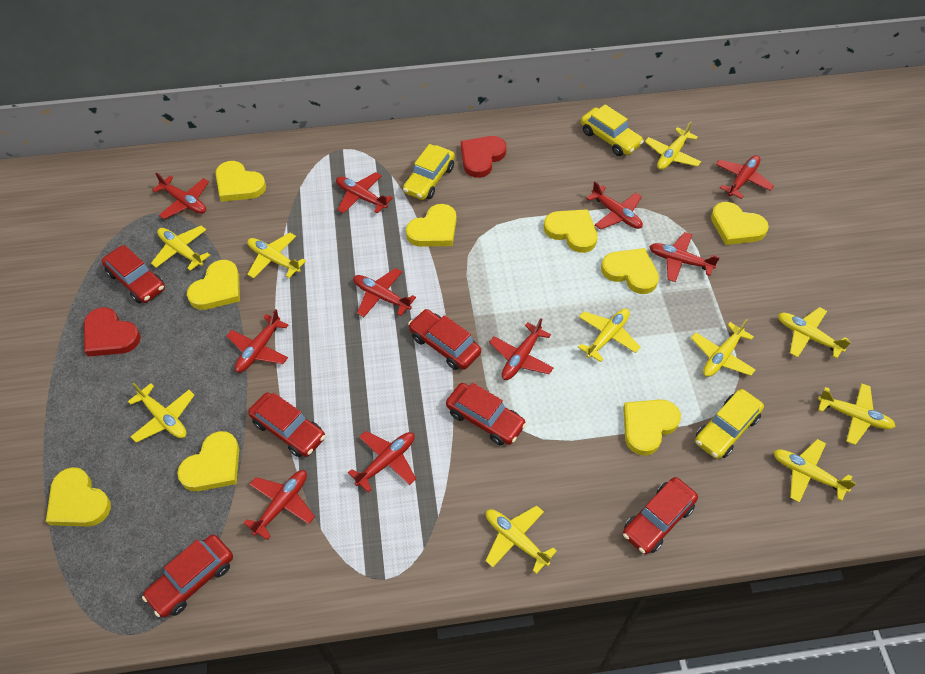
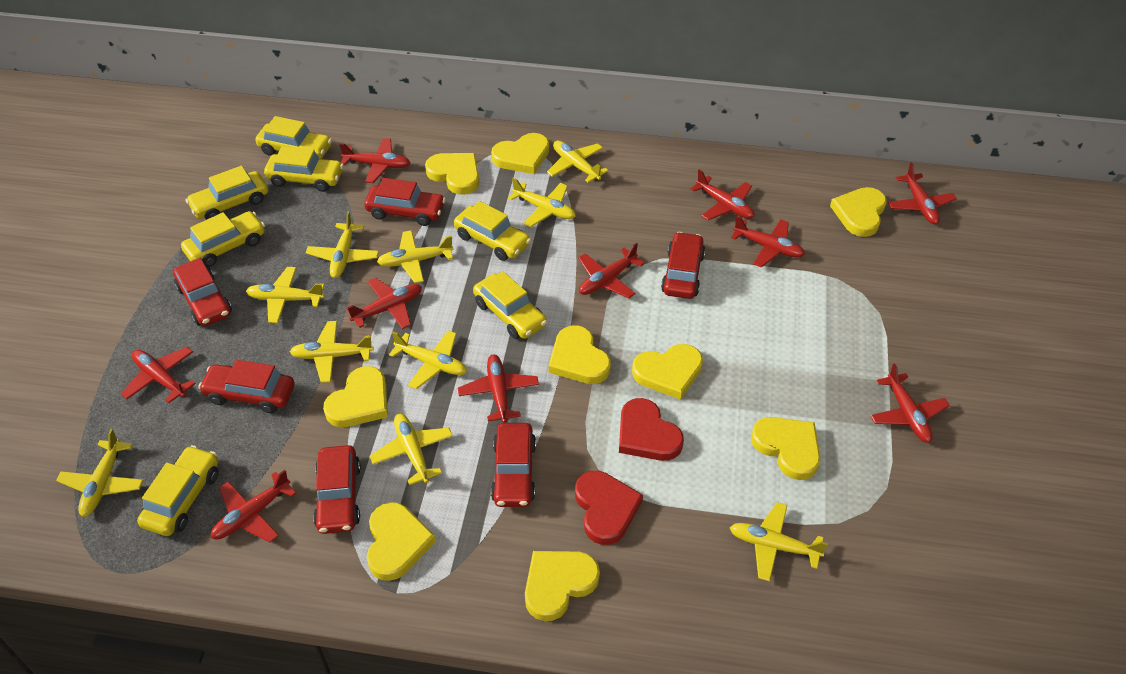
yellow car: 3 -> 7

